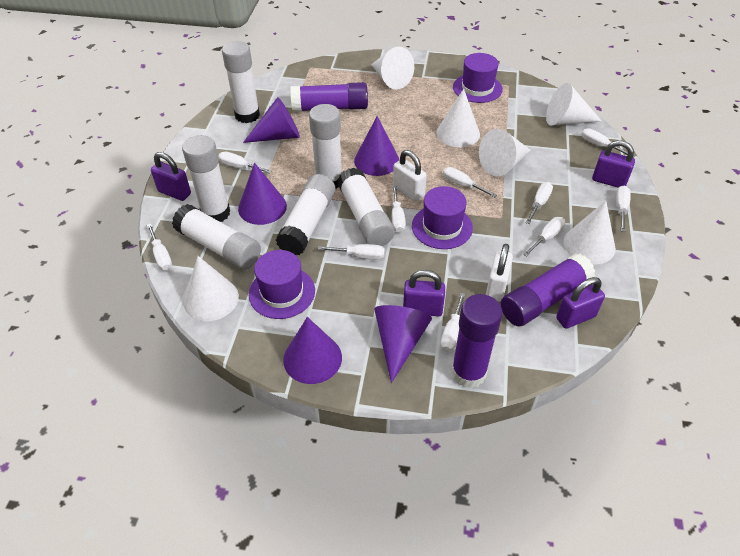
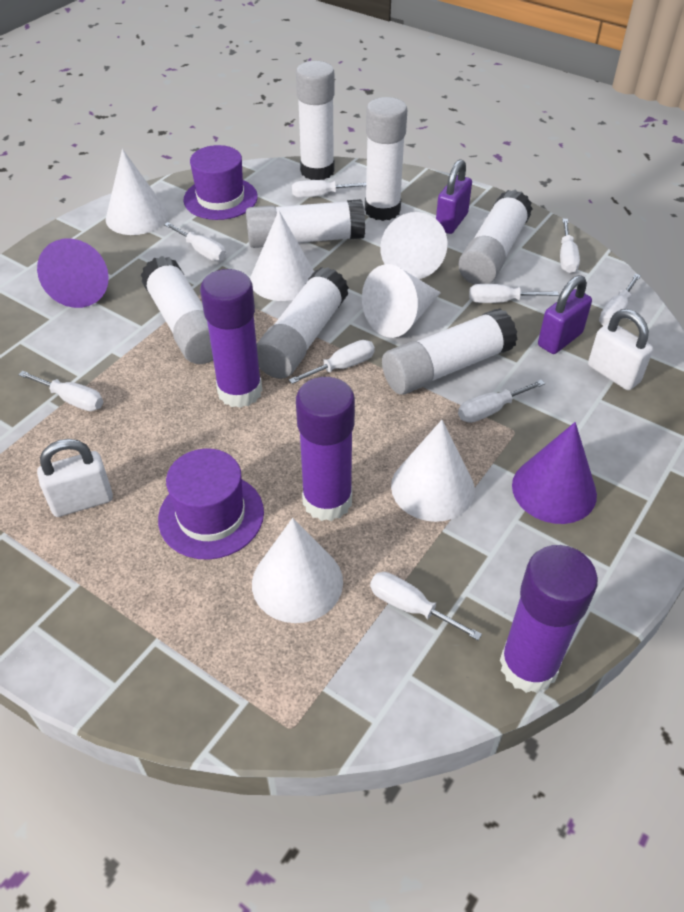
purple cone: 5 -> 2
purple hat: 3 -> 2
purple padlock: 4 -> 2
white glue stick: 6 -> 7
white screwdriver: 10 -> 9

